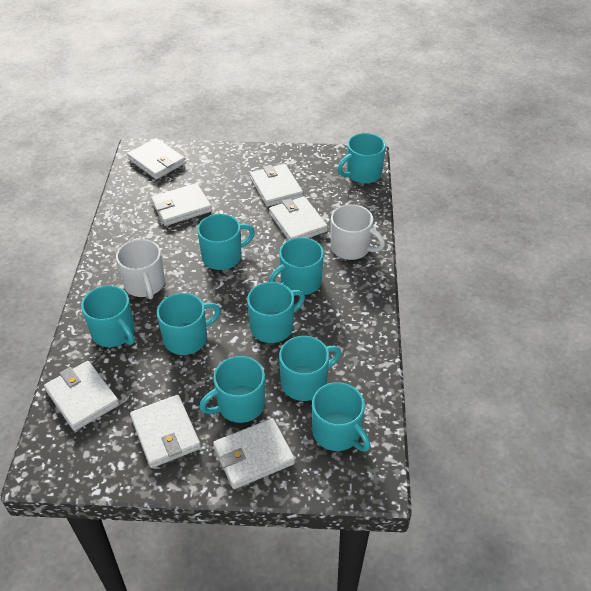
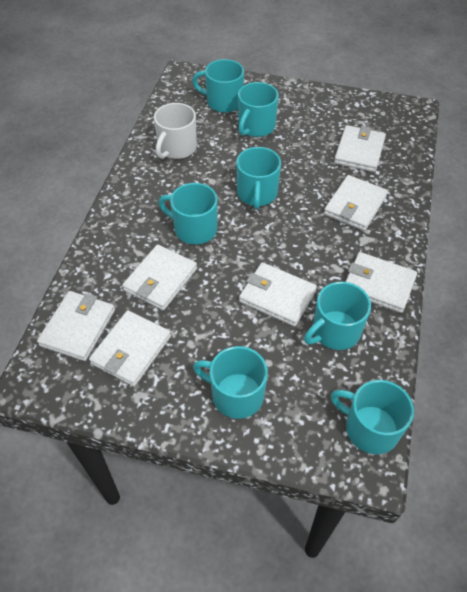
turquoise mug: 9 -> 7
white mug: 2 -> 1

